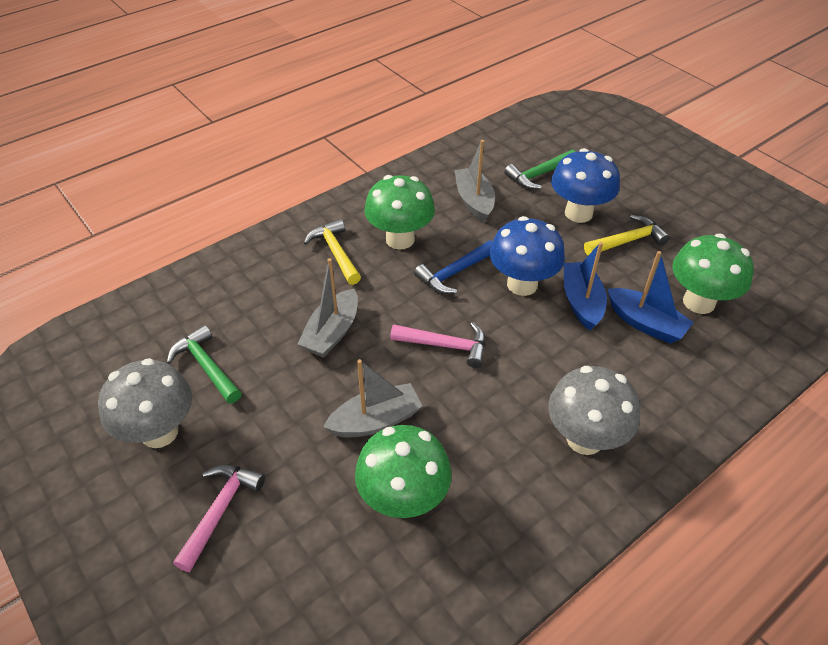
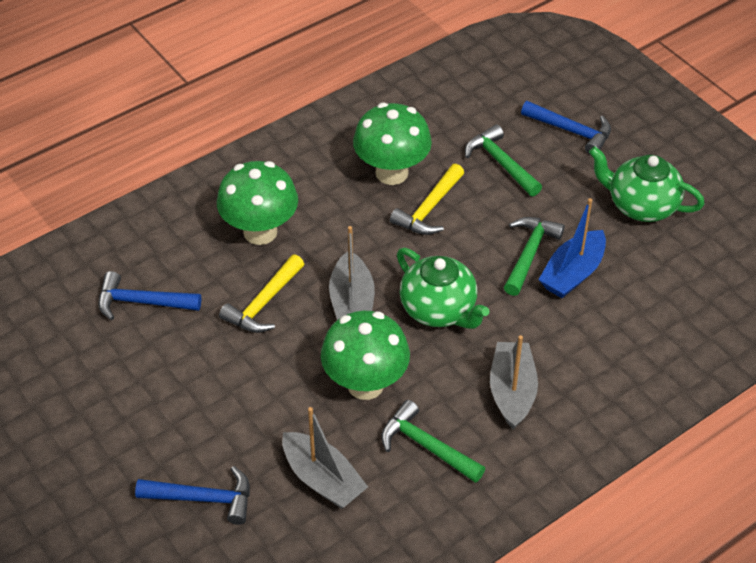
blue boat: 2 -> 1
blue hammer: 1 -> 3
blue mushroom: 2 -> 0
green hammer: 2 -> 3
green teapot: 0 -> 2
grey mushroom: 2 -> 0
pink hammer: 2 -> 0

